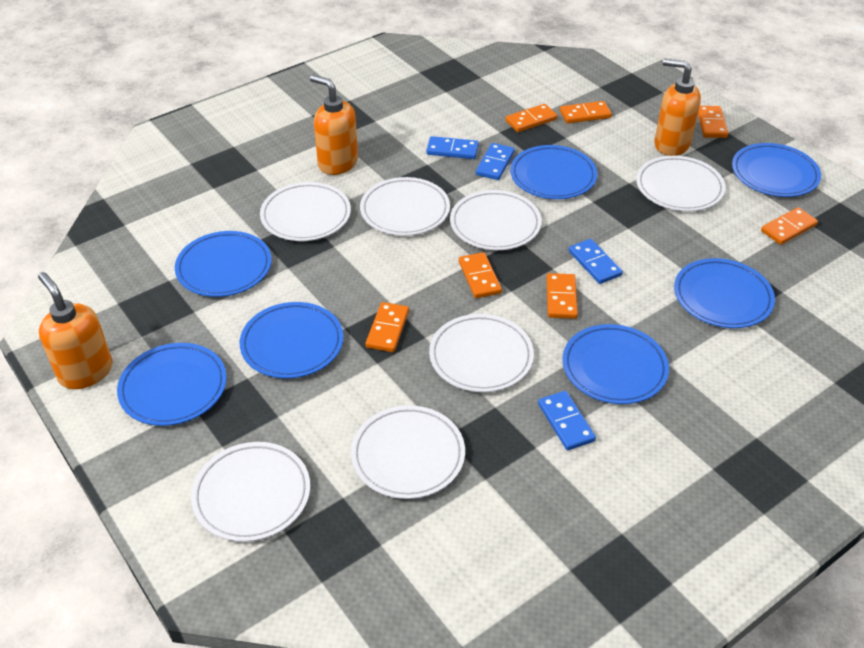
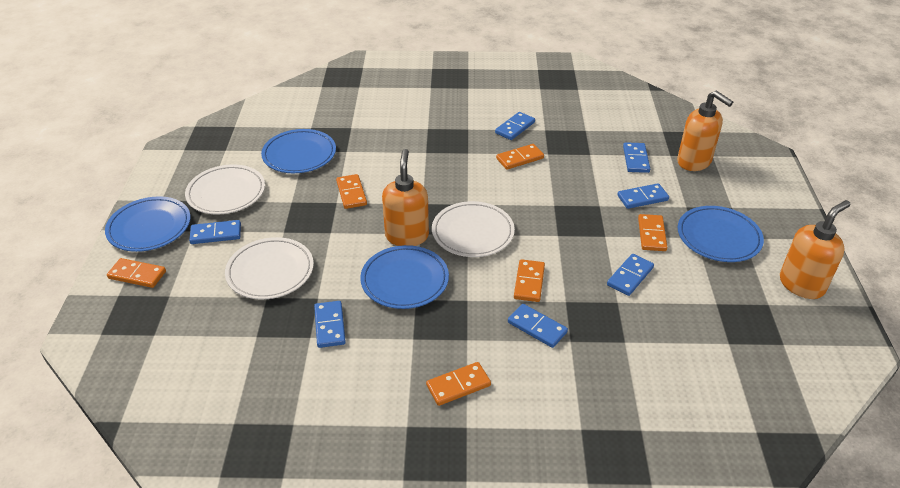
blue domino: 4 -> 7
blue plate: 7 -> 4
orange domino: 7 -> 6
white plate: 7 -> 3

